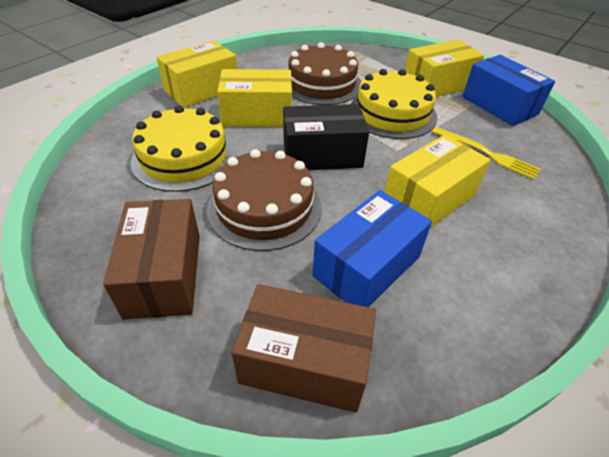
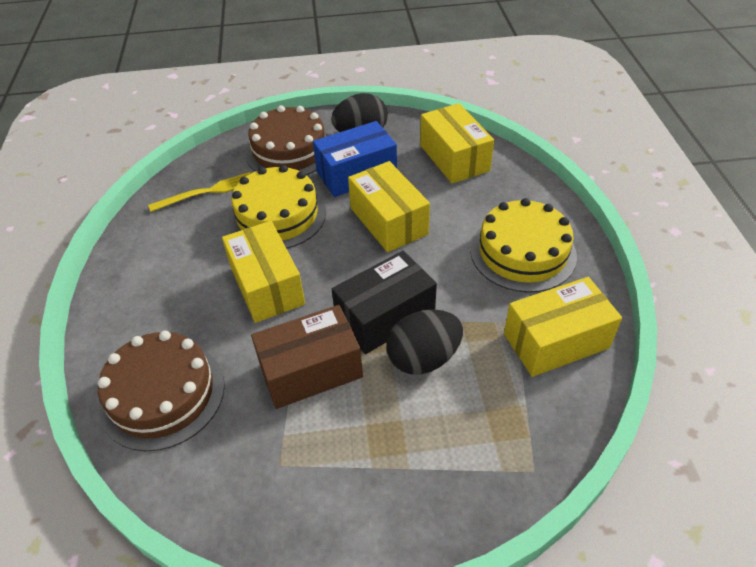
black egg: 0 -> 2
blue box: 2 -> 1
brown box: 2 -> 1

